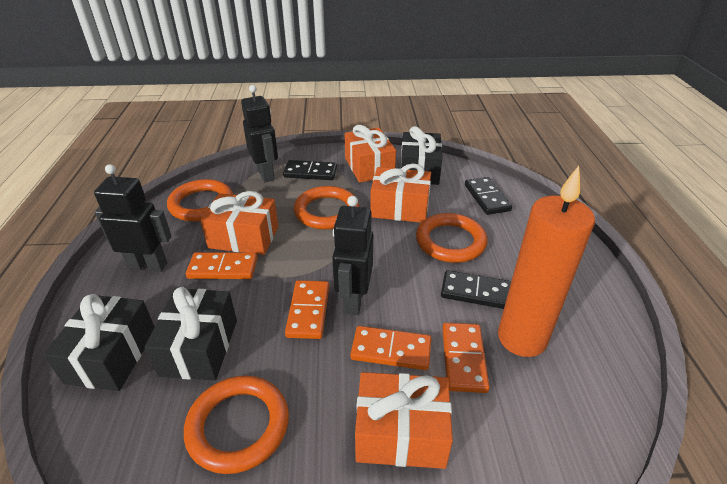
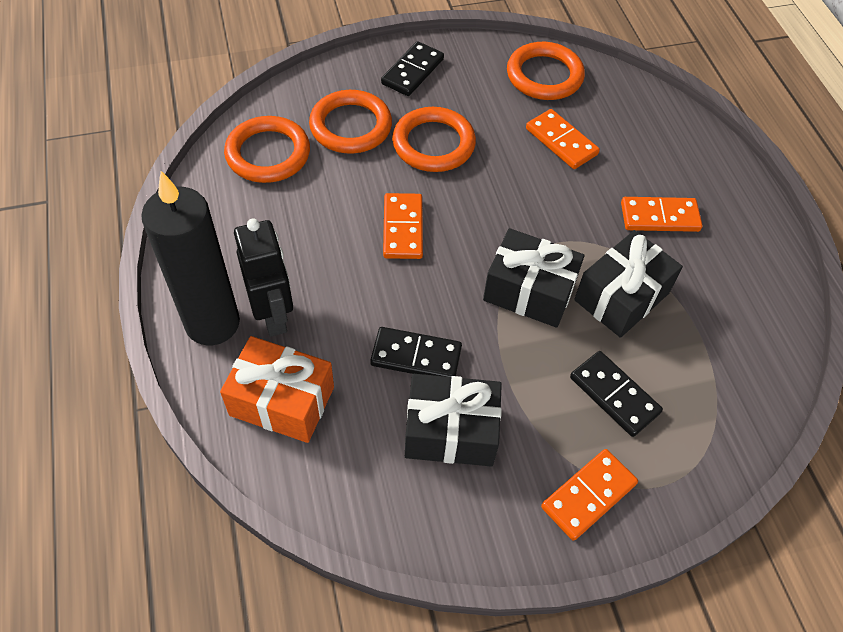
black candle: 0 -> 1
black robot: 3 -> 1
orange candle: 1 -> 0
orange gift: 4 -> 1

